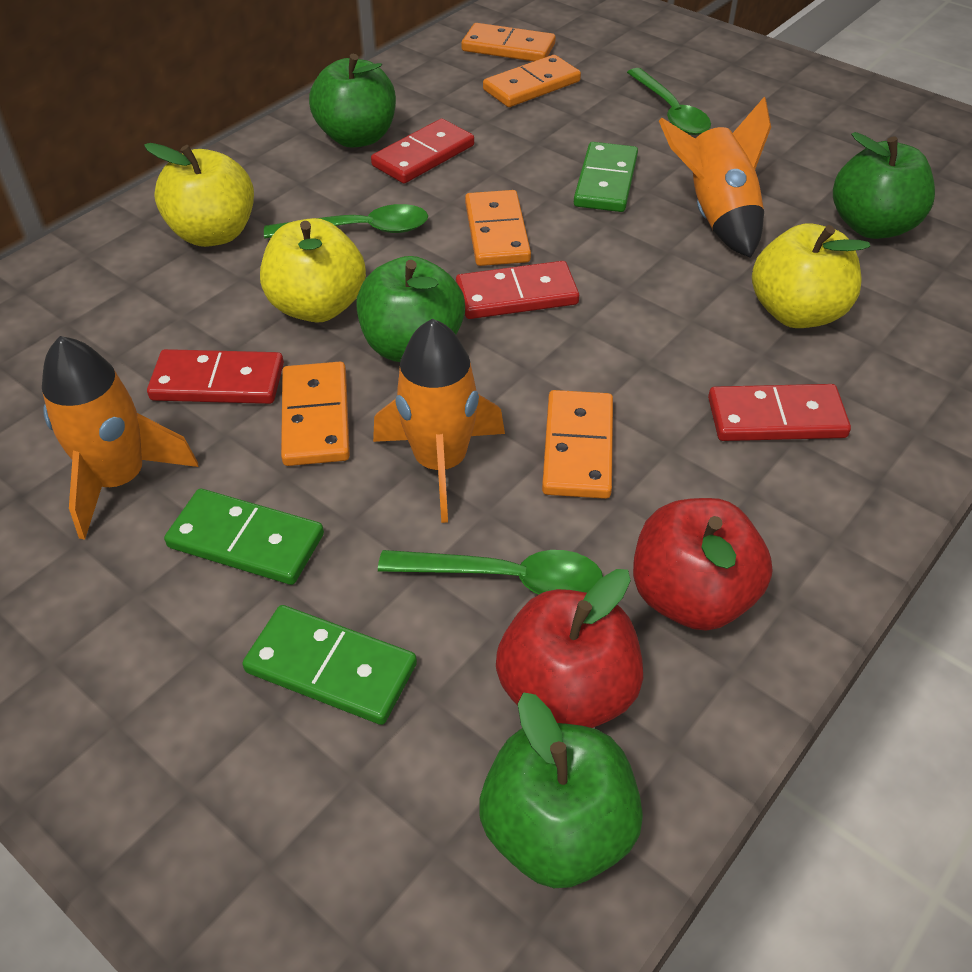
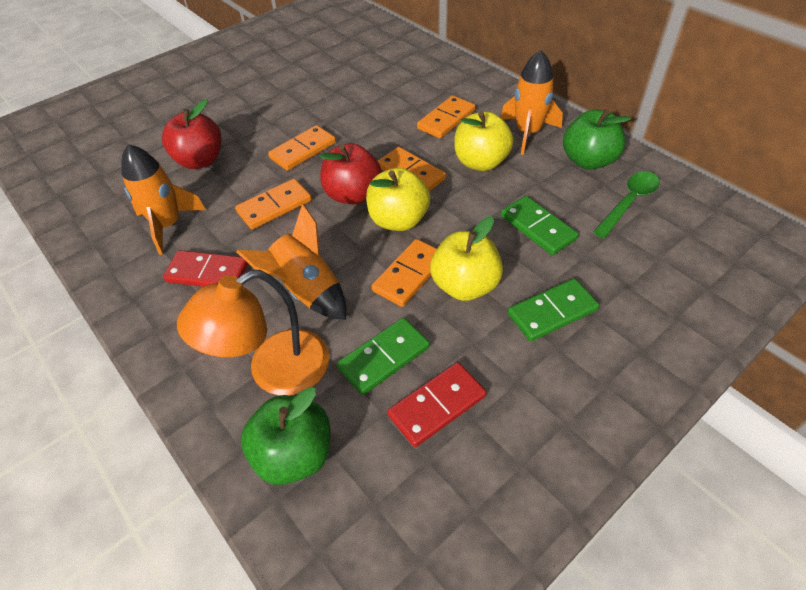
green apple: 4 -> 2
green spoon: 3 -> 1
orange lamp: 0 -> 1
red domino: 4 -> 2

